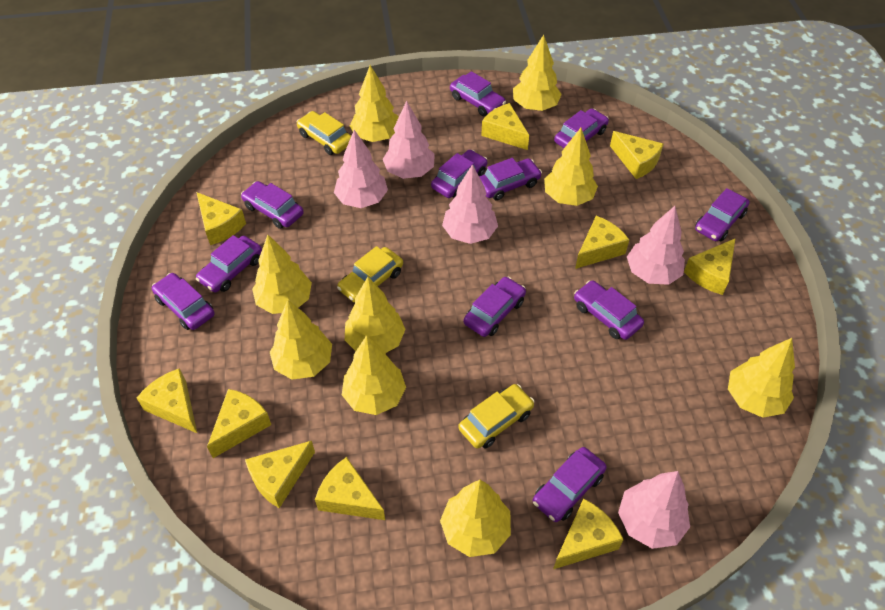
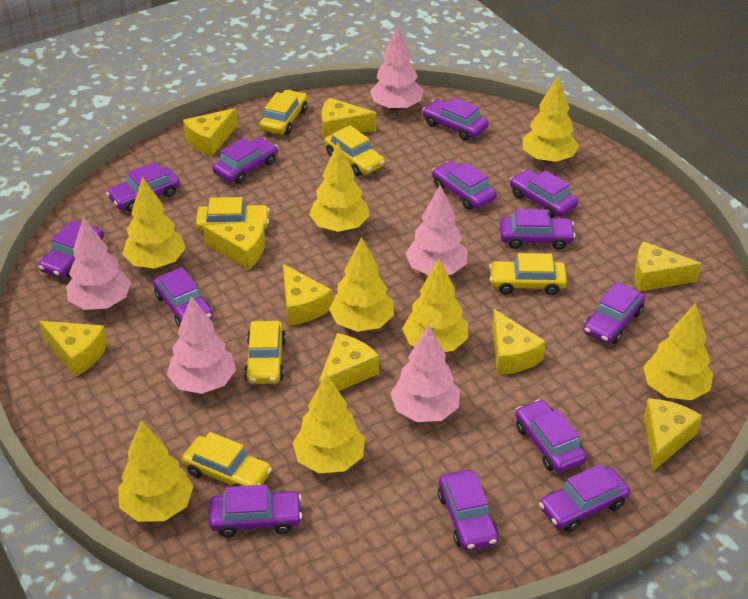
purple car: 11 -> 13
yellow car: 3 -> 6
yellow cheese: 10 -> 9
yellow tree: 9 -> 8

